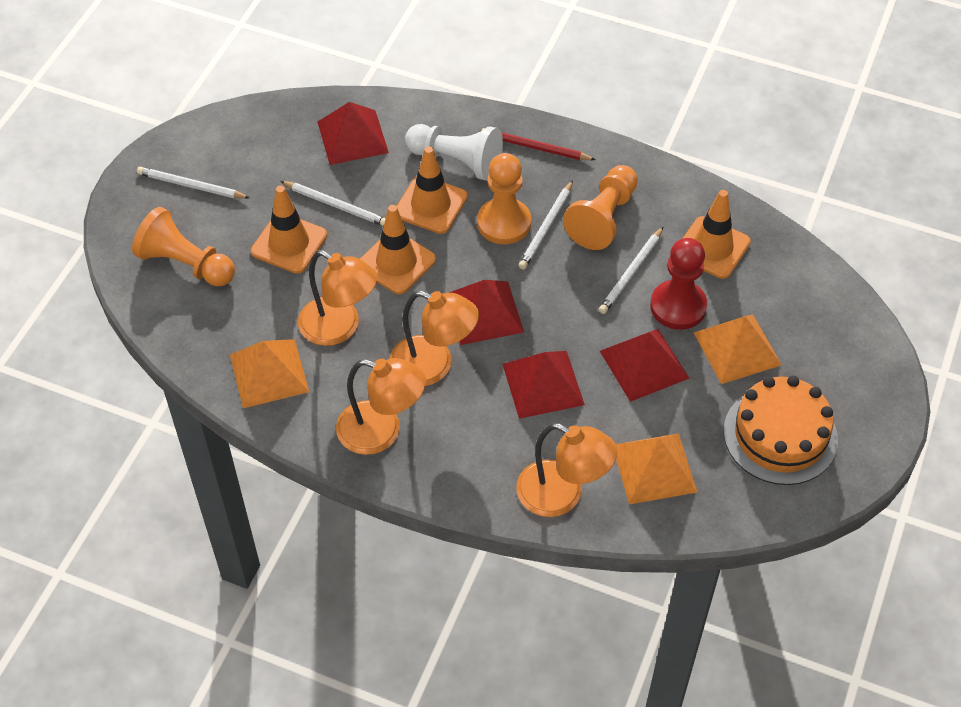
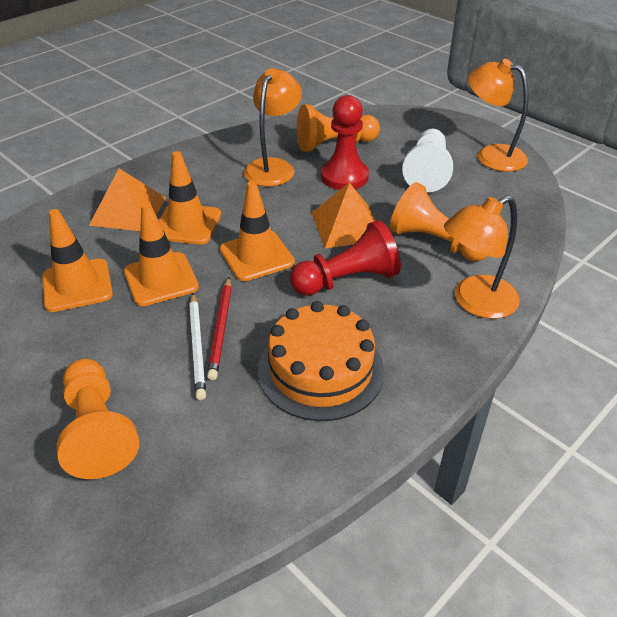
orange lamp: 4 -> 3
orange pyramid: 3 -> 2
red pawn: 1 -> 2
red pyramid: 4 -> 0
white pencil: 4 -> 1

